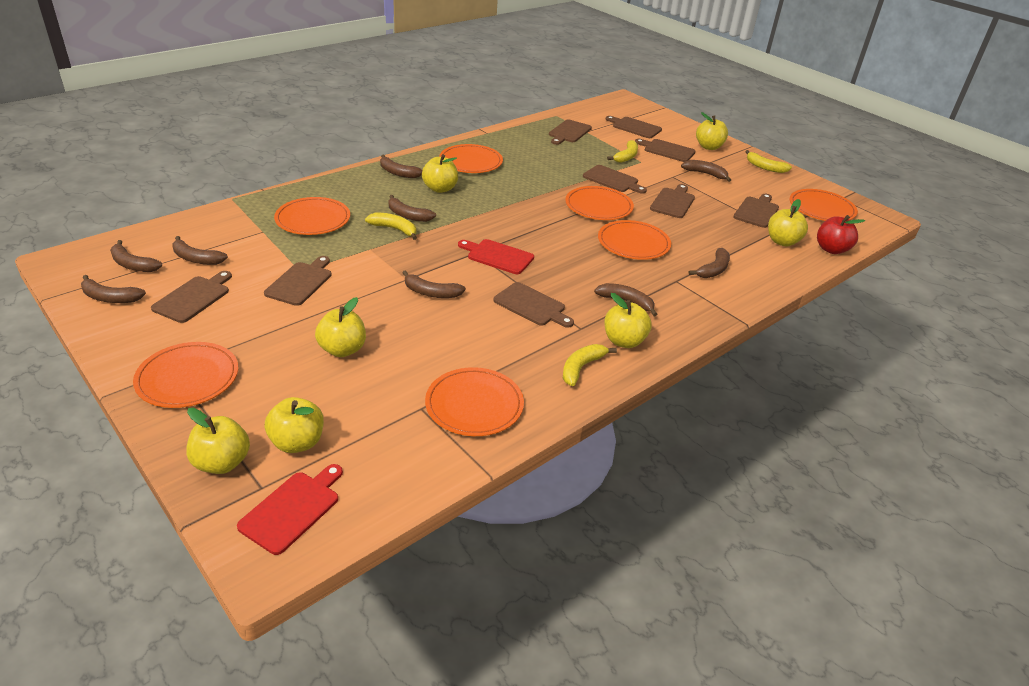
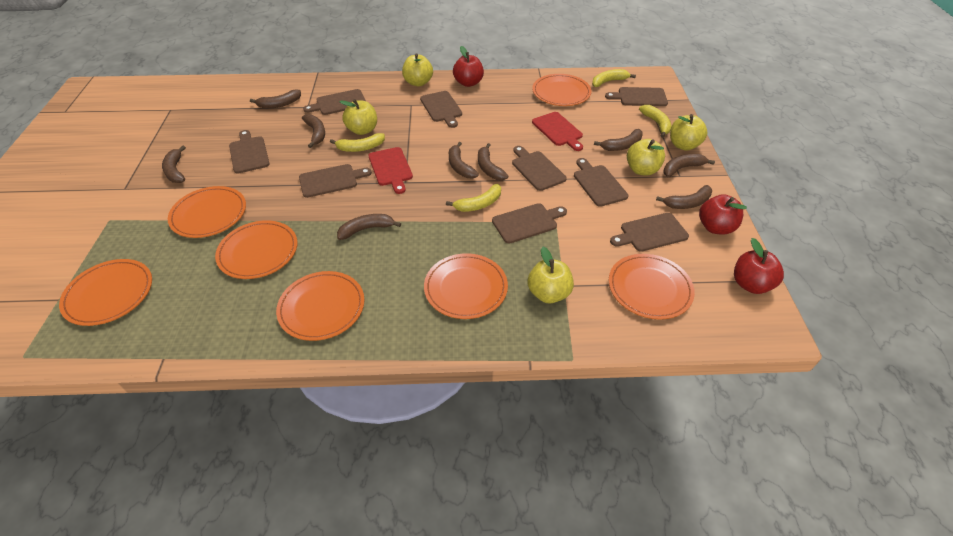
red apple: 1 -> 3
yellow apple: 7 -> 5

